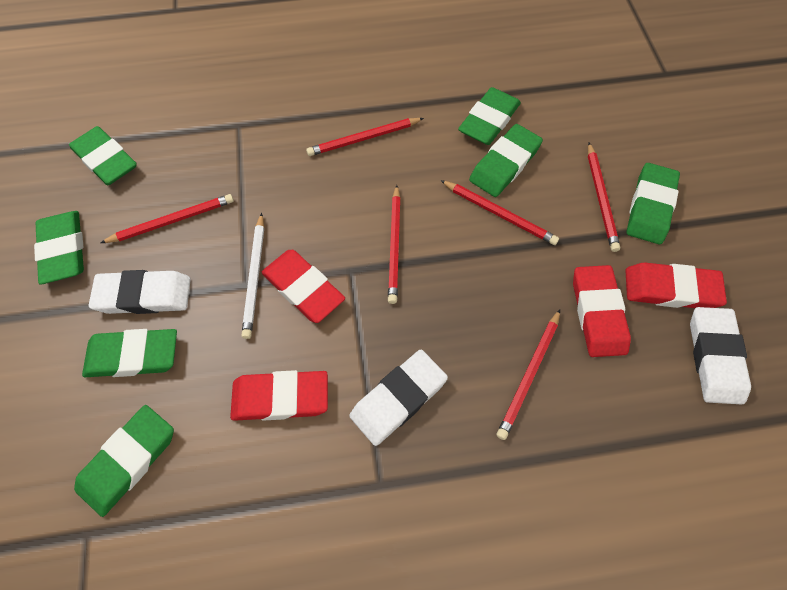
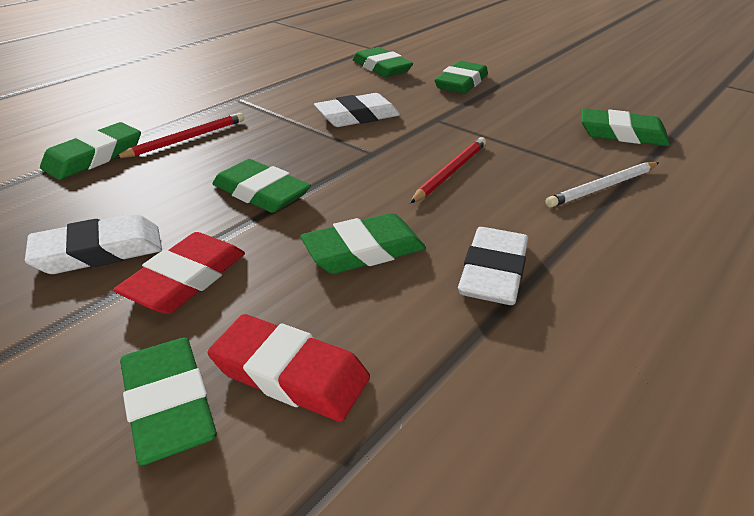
red eraser: 4 -> 2
red pencil: 6 -> 2

